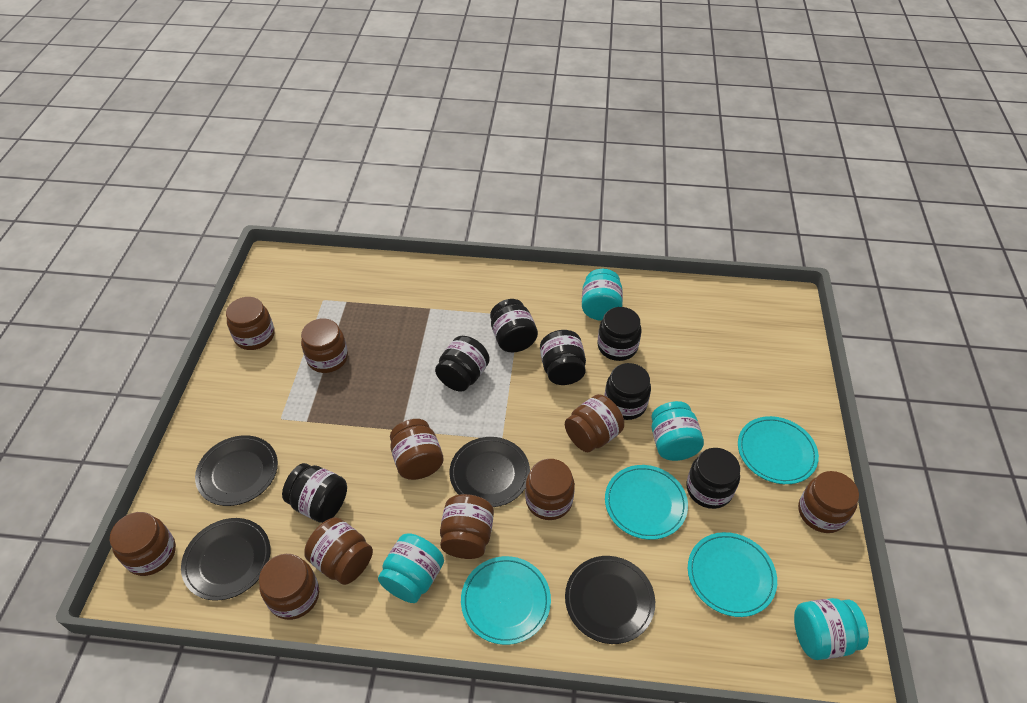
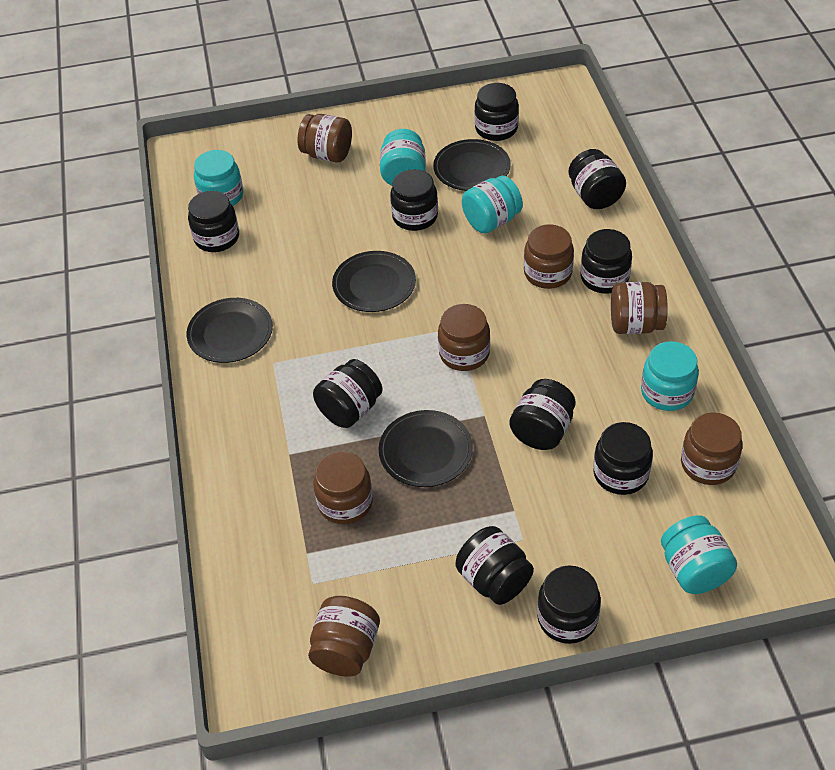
black jar: 7 -> 10
brown jar: 10 -> 7
turquoise jar: 4 -> 5
turquoise plate: 4 -> 0

